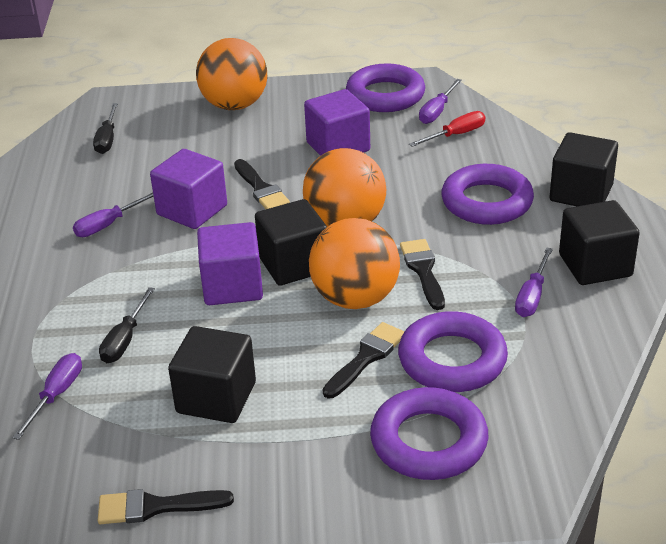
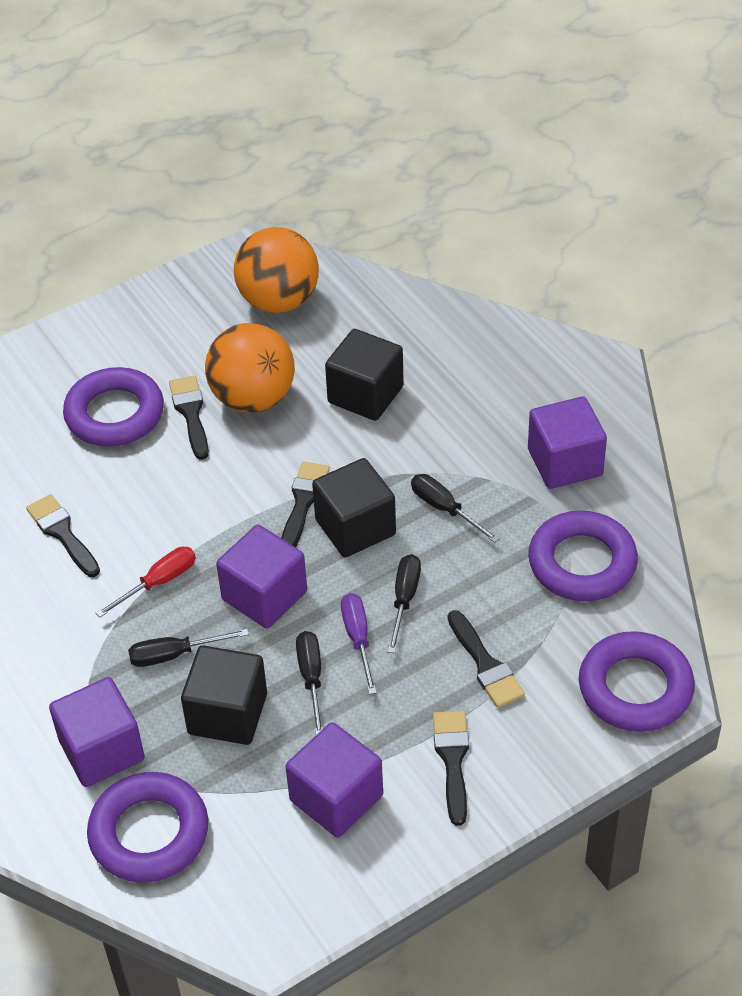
black brush: 4 -> 5
black cube: 4 -> 3
black screwdriver: 2 -> 4
orange ball: 3 -> 2
purple cube: 3 -> 4
purple screwdriver: 4 -> 1

